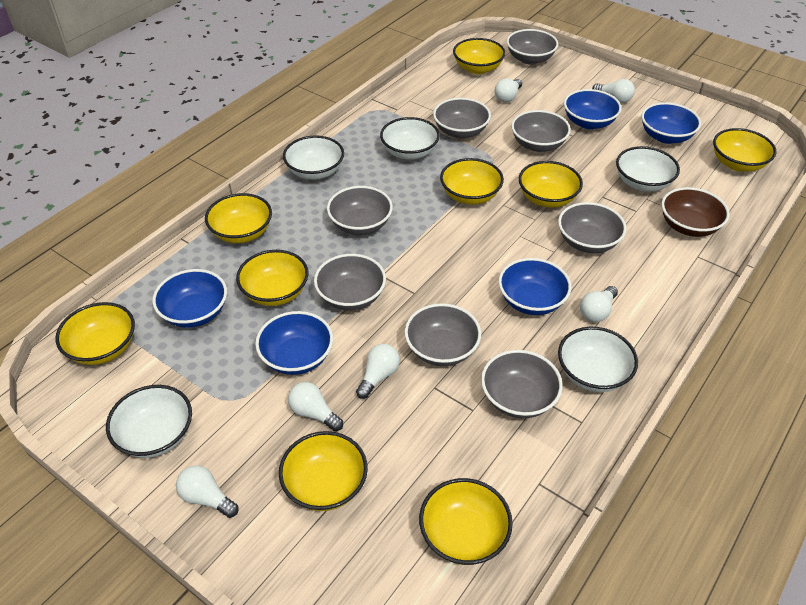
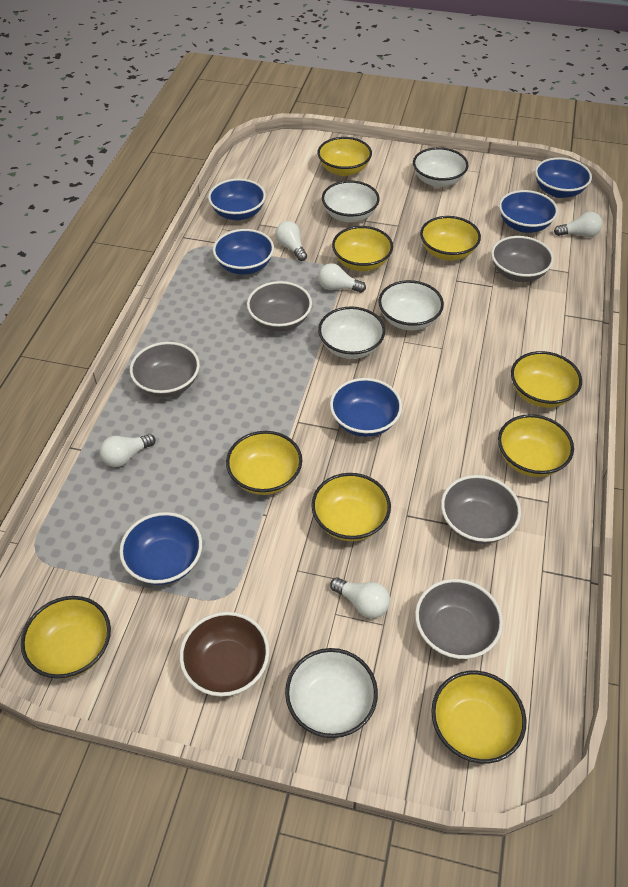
blue bowl: 5 -> 6
grey bowl: 8 -> 5
white light bulb: 6 -> 5

